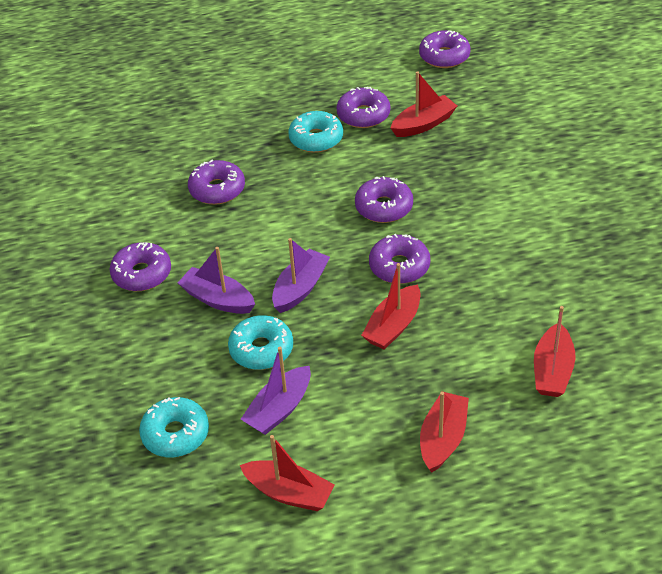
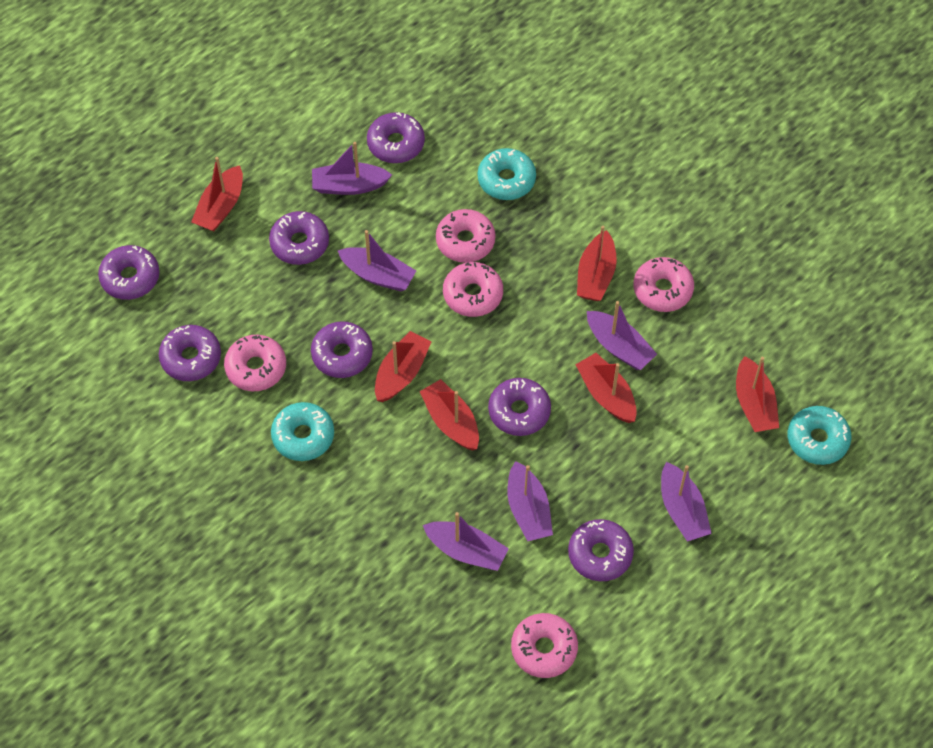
pink donut: 0 -> 5
purple boat: 3 -> 6
purple donut: 6 -> 7
red boat: 5 -> 6

